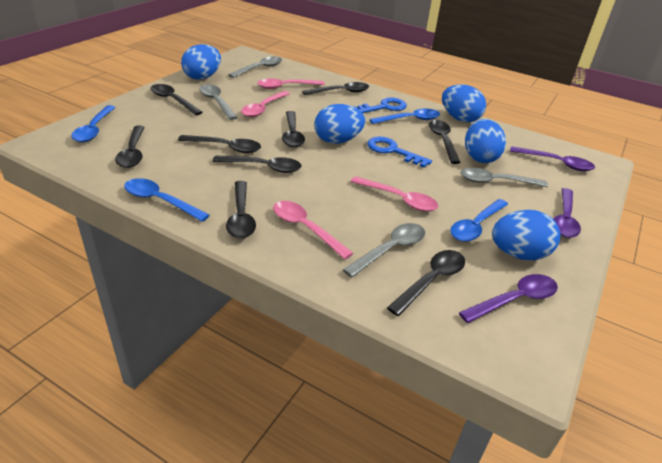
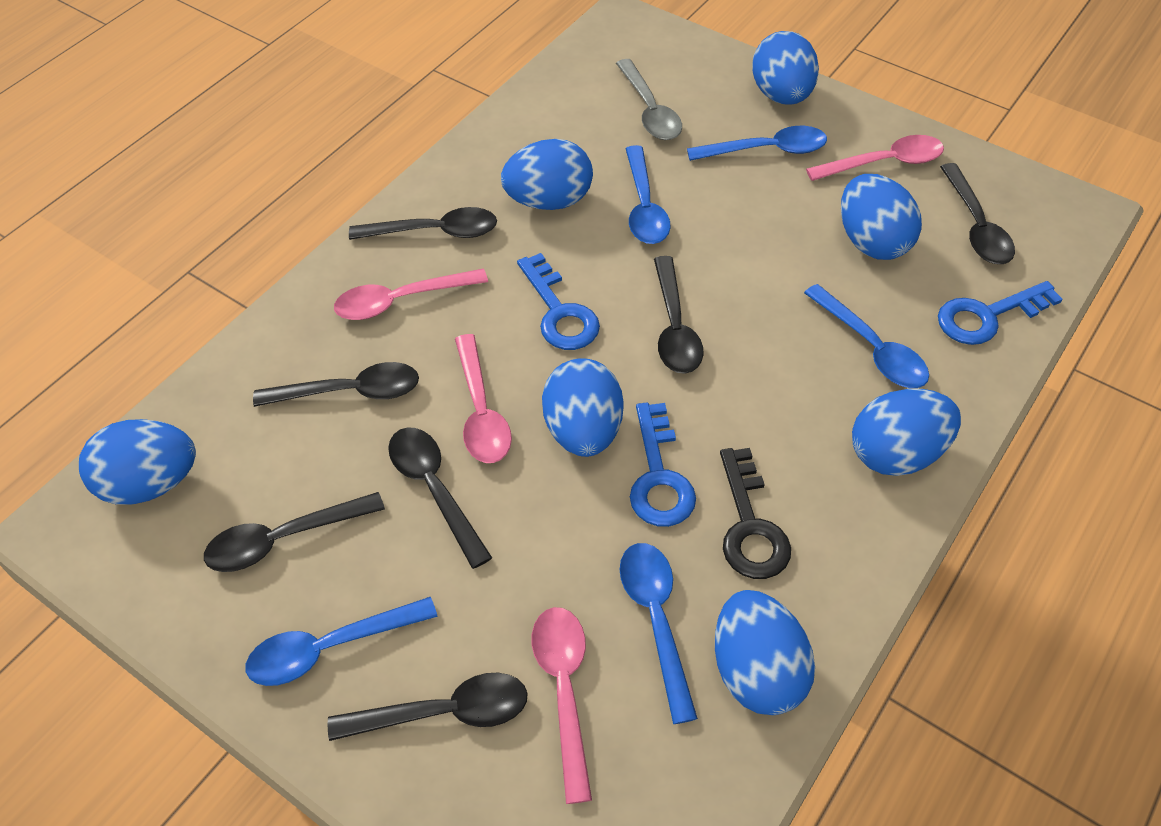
black key: 0 -> 1
black spoon: 9 -> 7
blue egg: 5 -> 7
blue key: 2 -> 3
blue spoon: 4 -> 5
grey spoon: 4 -> 1
purple spoon: 3 -> 0

